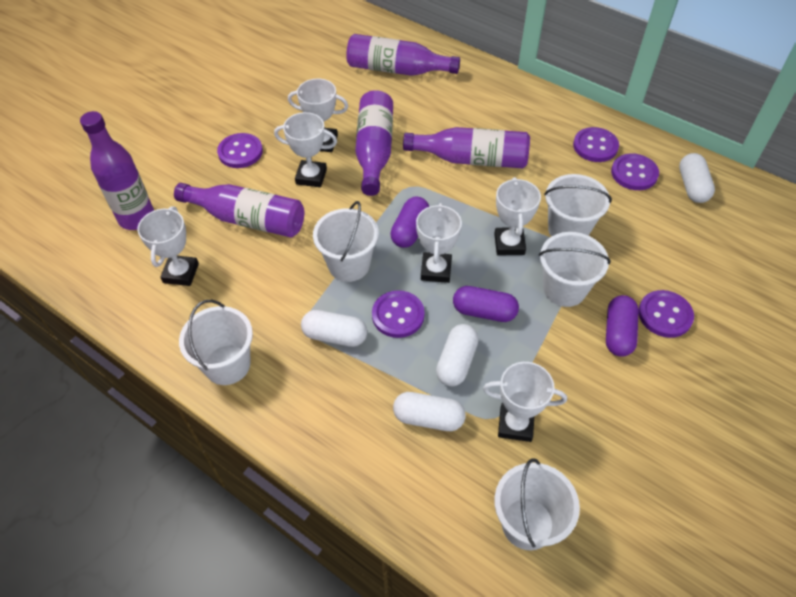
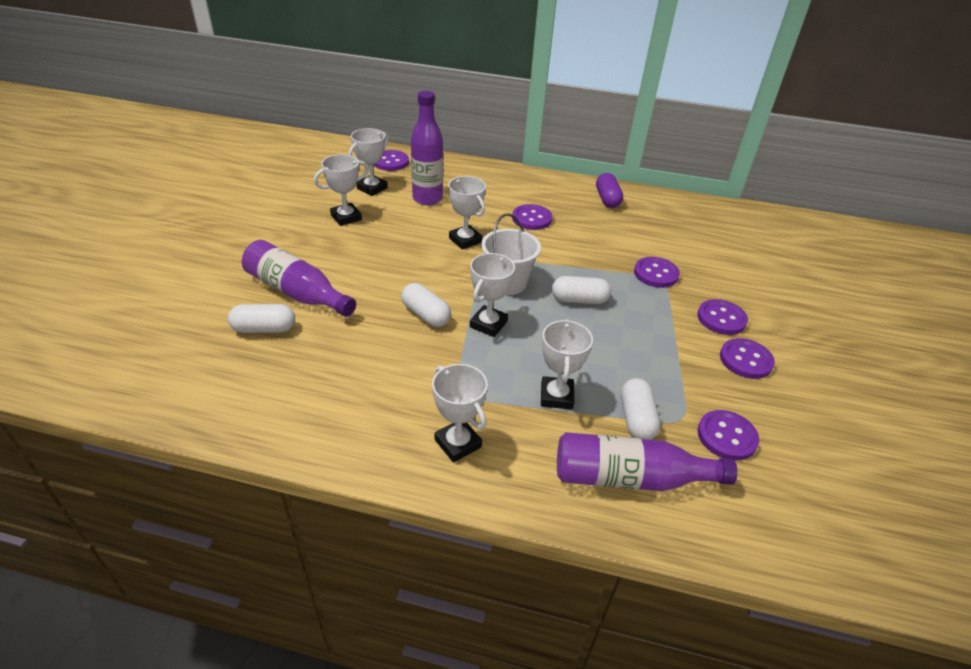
purple bottle: 5 -> 3
purple button: 5 -> 6
purple capsule: 3 -> 1
white bucket: 5 -> 1

